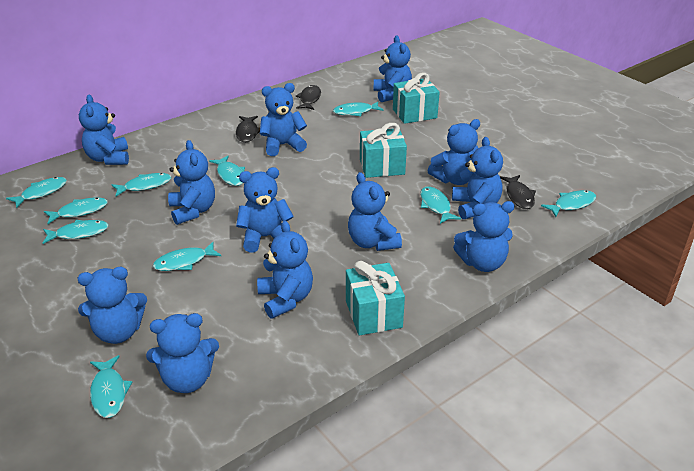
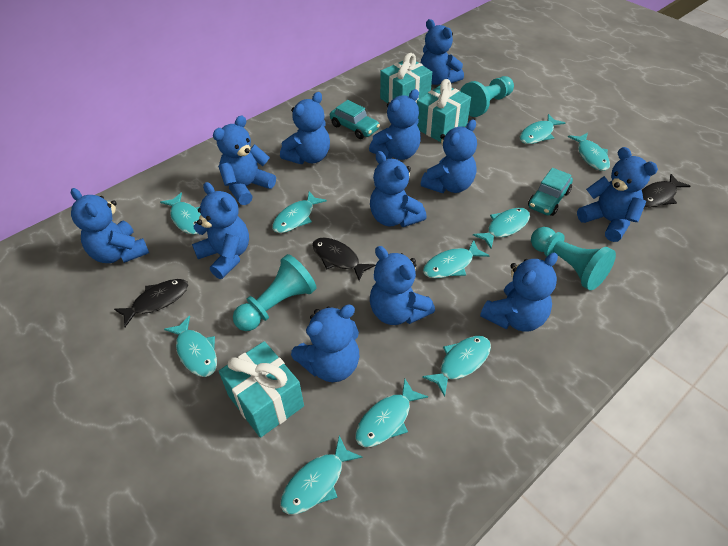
turquoise car: 0 -> 2
turquoise pawn: 0 -> 3

